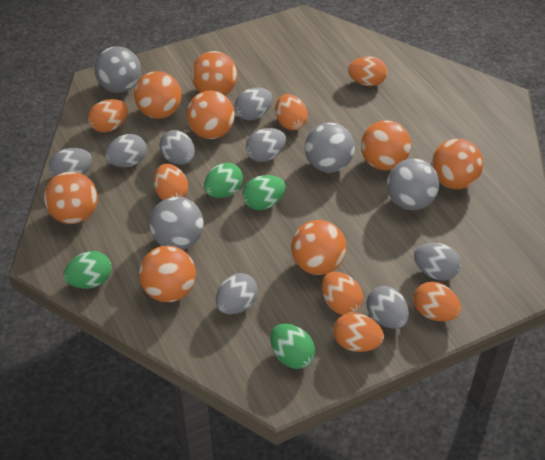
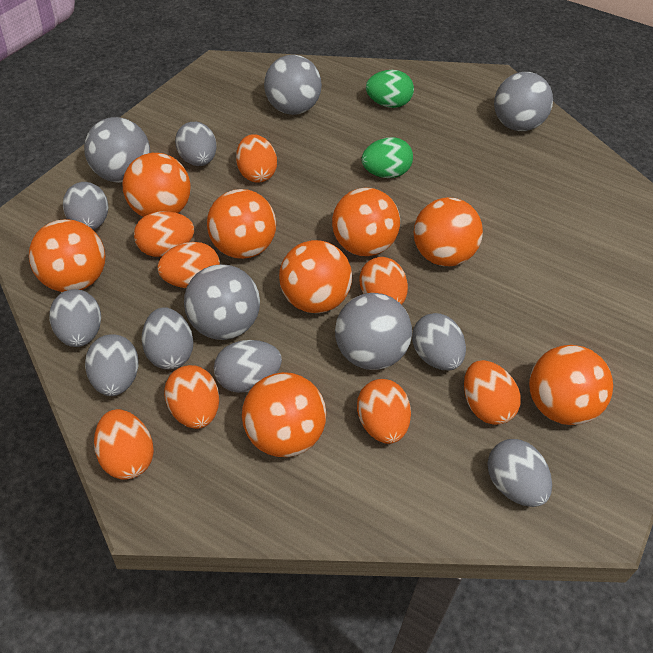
green egg: 4 -> 2
grey ball: 4 -> 5
orange egg: 7 -> 8

